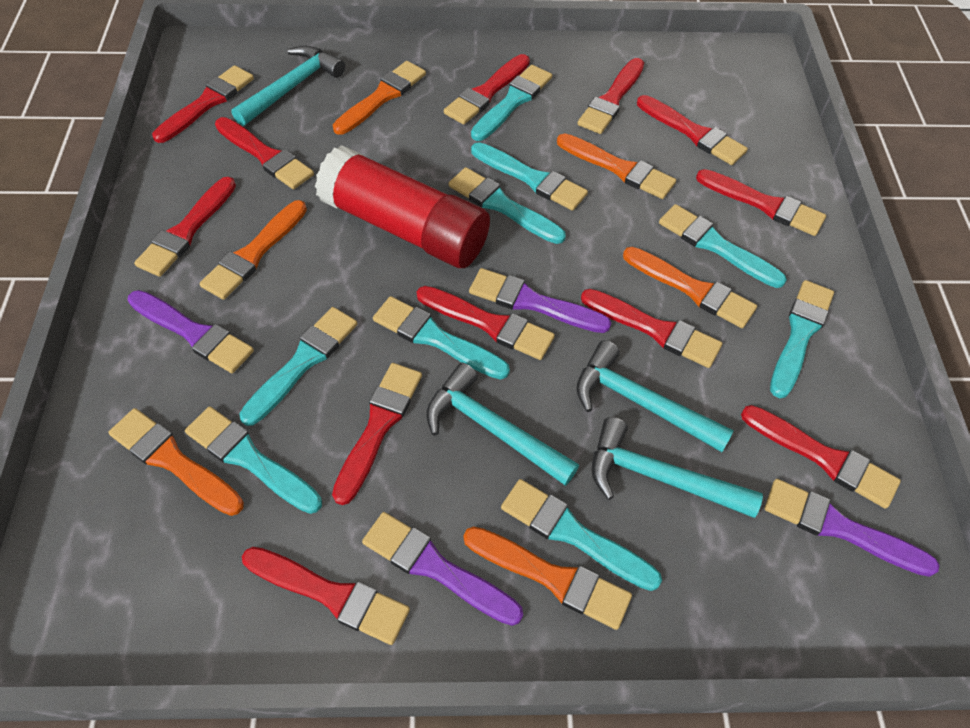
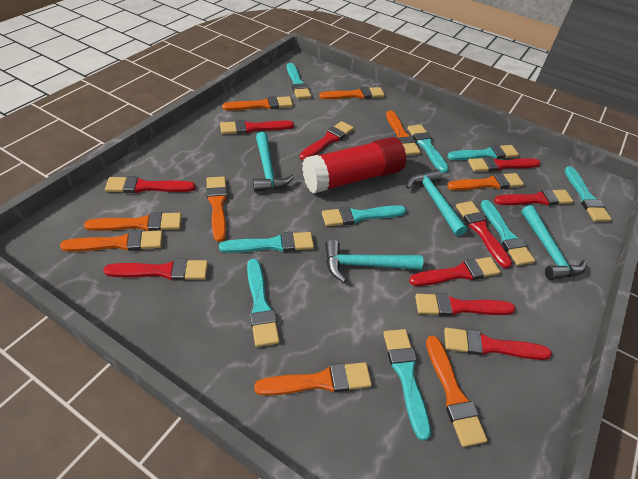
orange brush: 6 -> 9
purple brush: 4 -> 0
red brush: 12 -> 10

